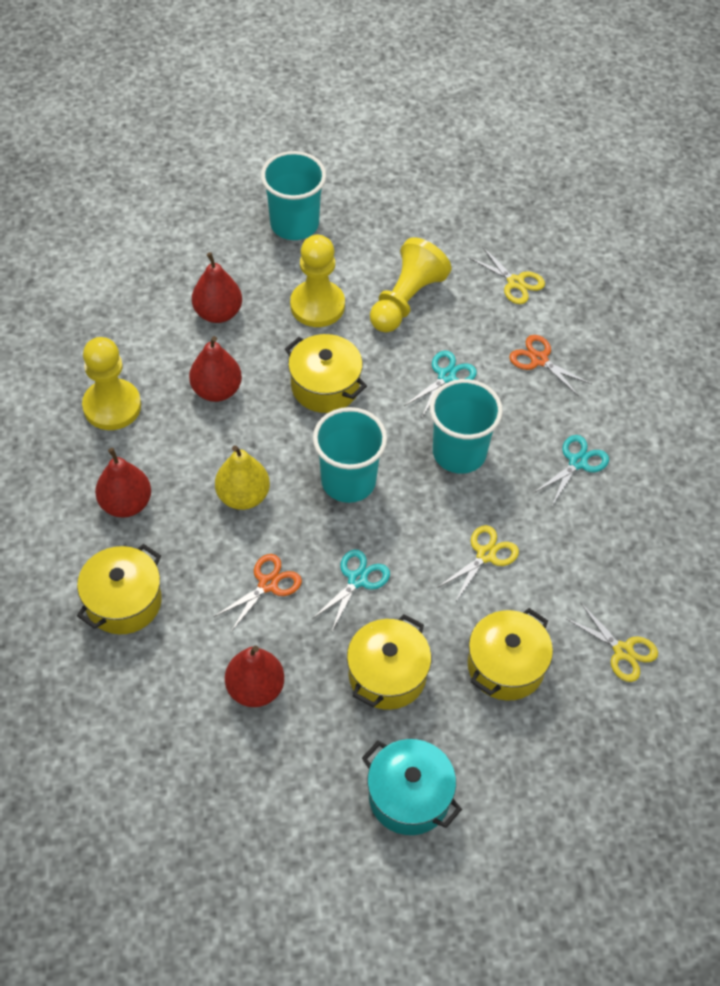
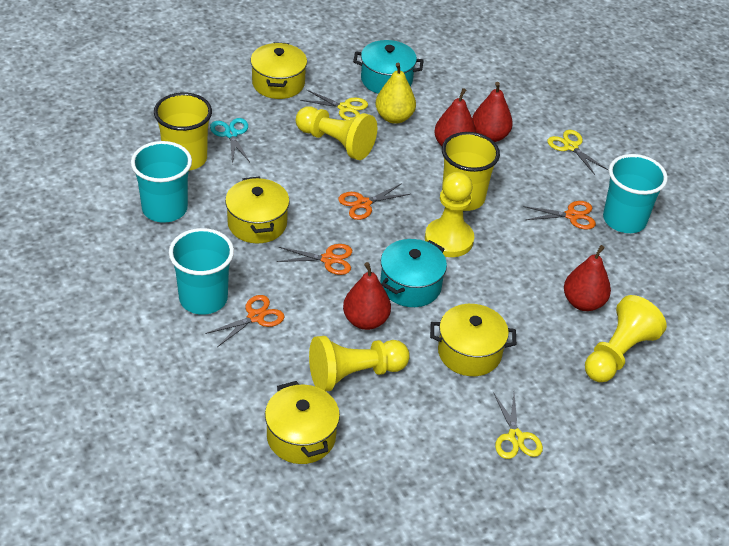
orange scissors: 2 -> 4
turquoise pot: 1 -> 2
turquoise scissors: 3 -> 1
yellow cup: 0 -> 2
yellow pawn: 3 -> 4

